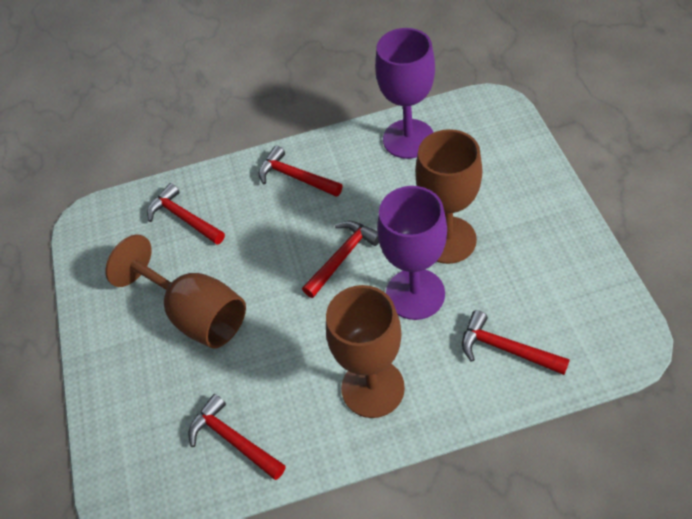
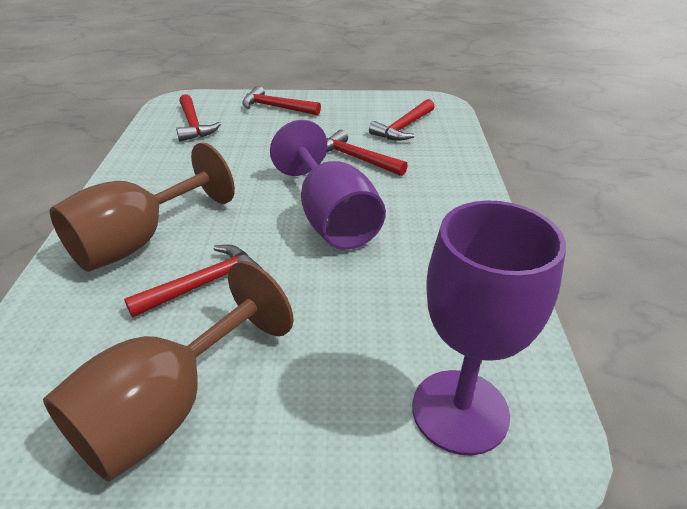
brown goblet: 3 -> 2

